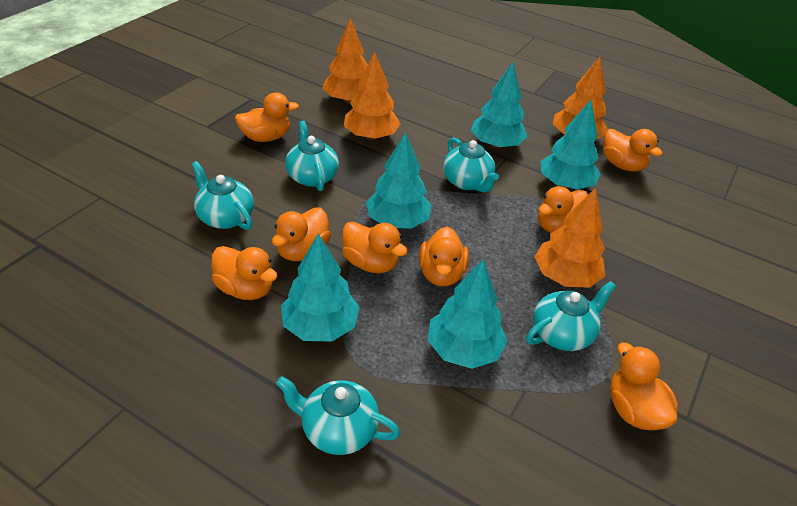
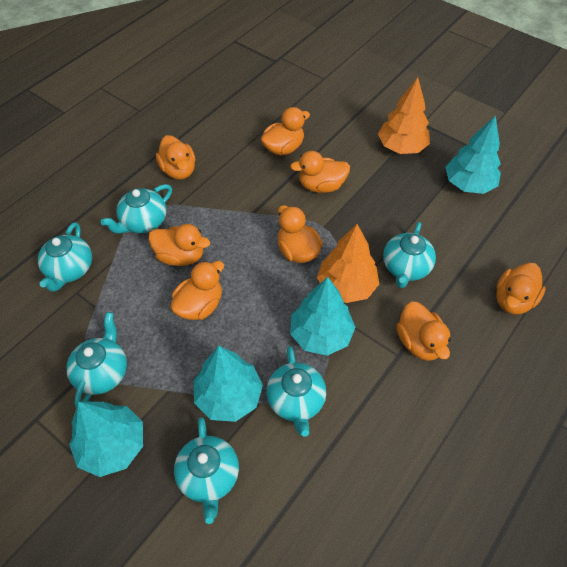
orange tree: 4 -> 2
turquoise teapot: 5 -> 6
turquoise tree: 5 -> 4

